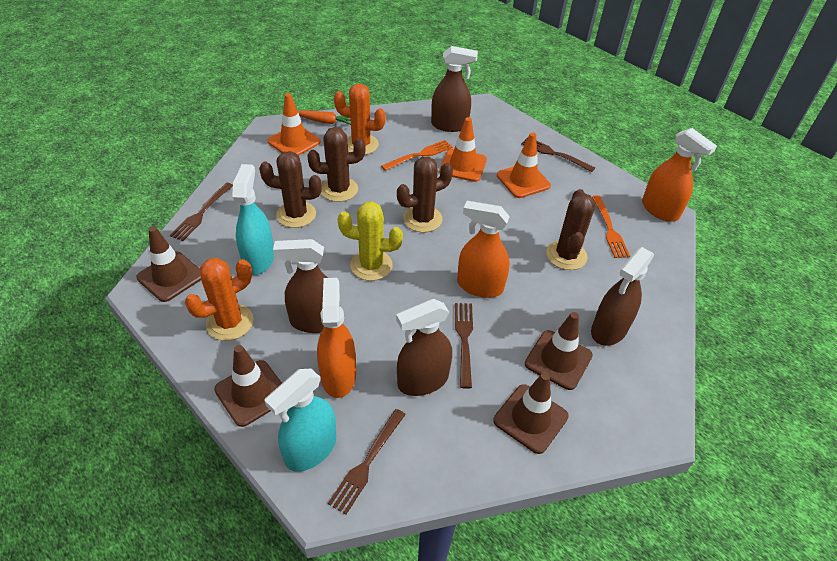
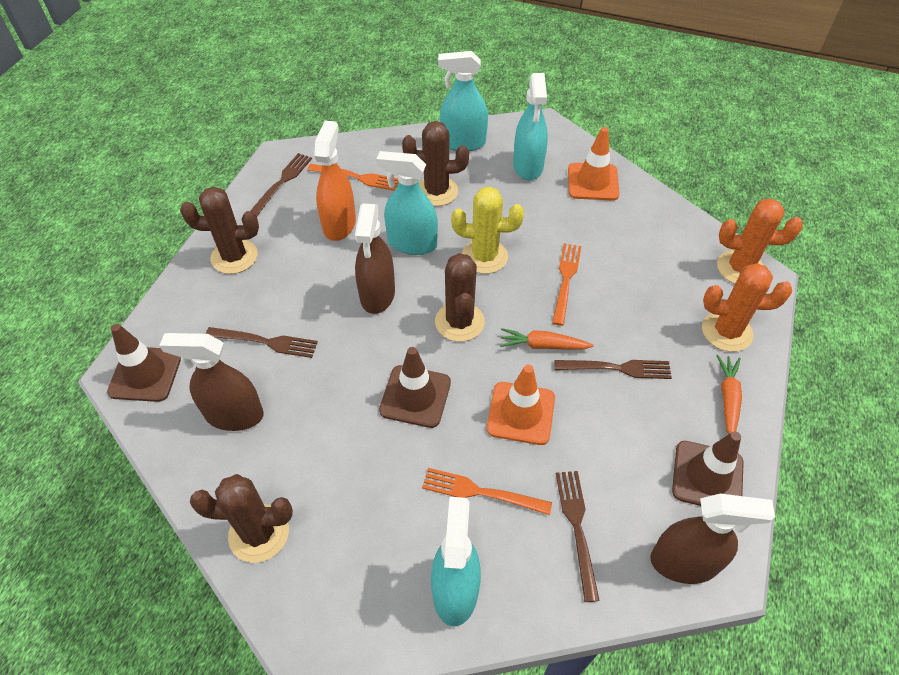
brown spray bottle: 4 -> 3
brown traffic cone: 4 -> 3
orange carrot: 1 -> 2
orange fork: 2 -> 3
orange spray bottle: 3 -> 1
orange traffic cone: 3 -> 2
turquoise spray bottle: 2 -> 4

